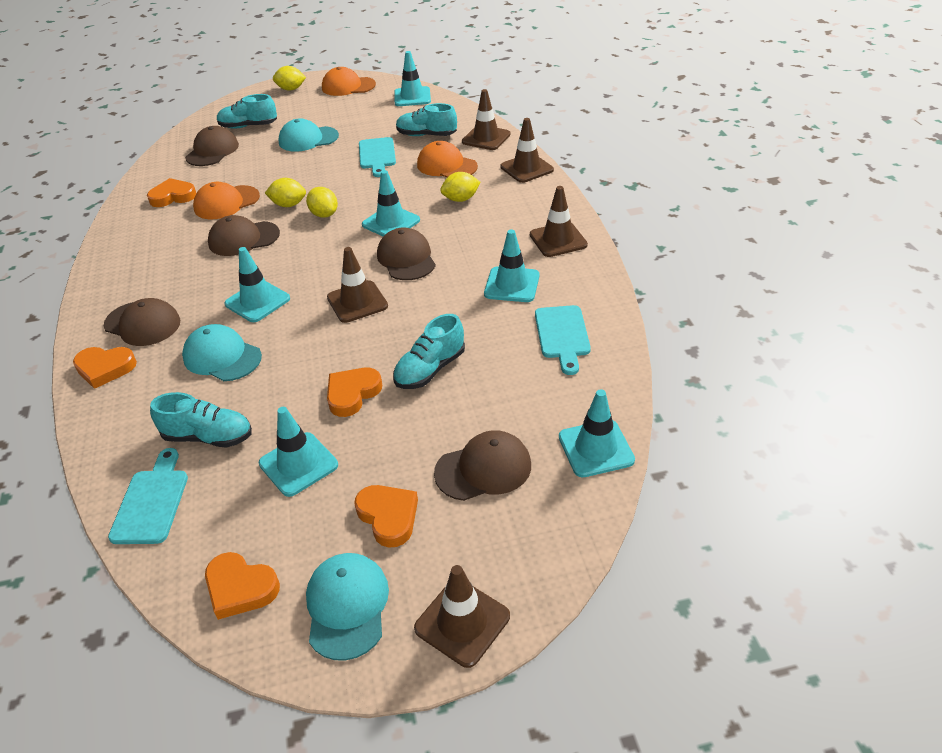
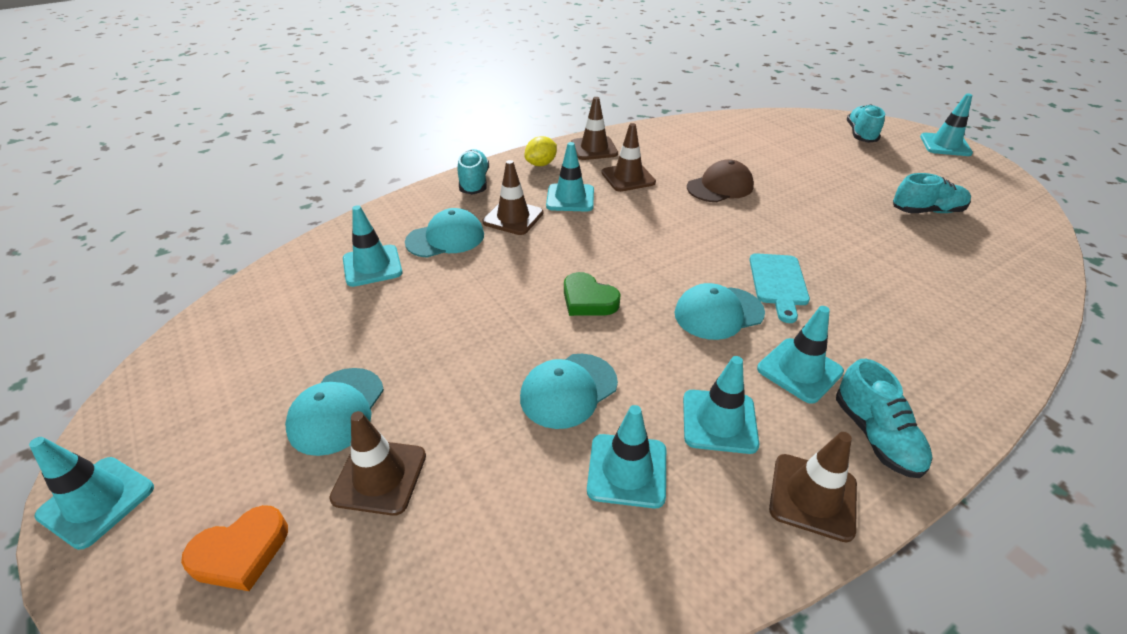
brown cap: 5 -> 1
green heart: 0 -> 1
orange cap: 3 -> 0
orange heart: 5 -> 1
turquoise cap: 3 -> 4
turquoise cutting board: 3 -> 1
turquoise traffic cone: 6 -> 7
yellow lemon: 4 -> 1

